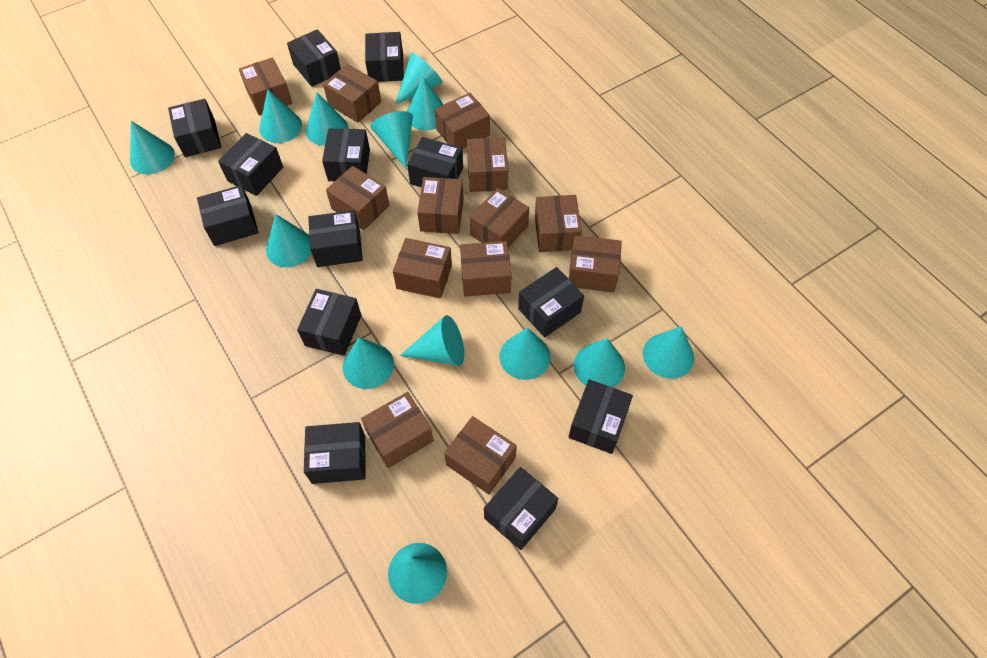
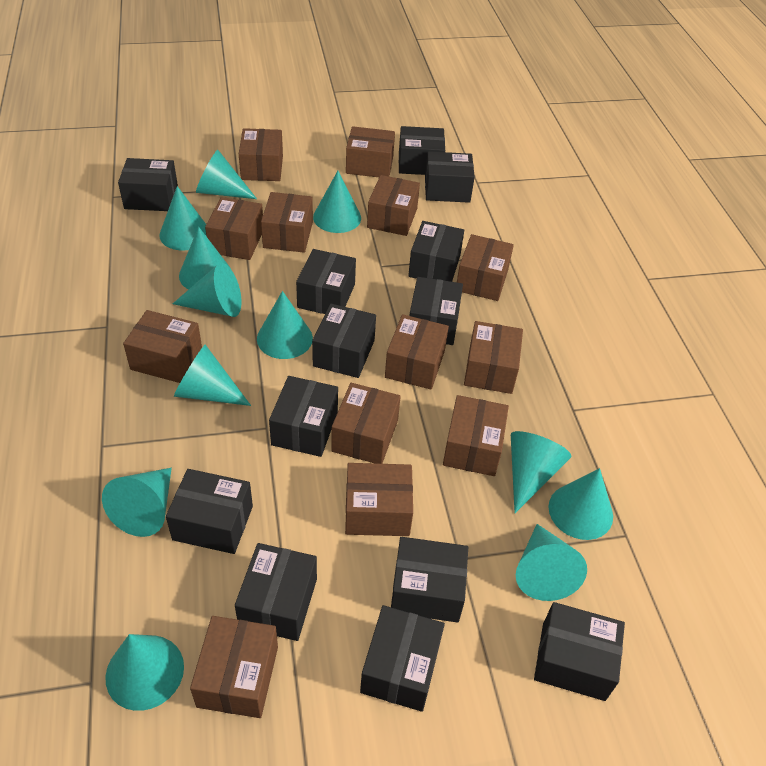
turquoise cone: 13 -> 12

